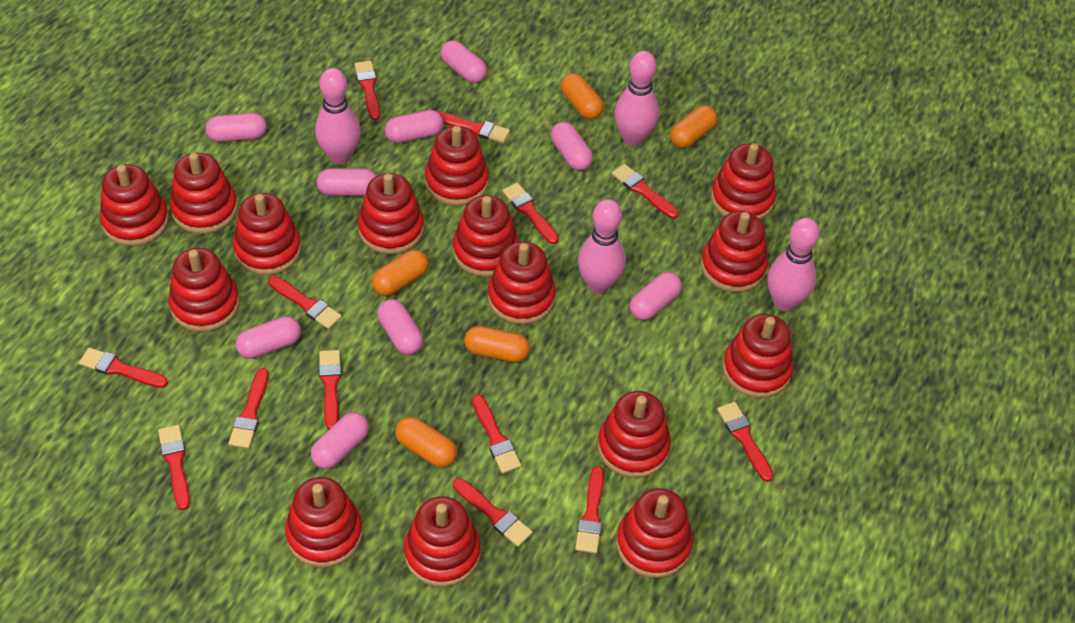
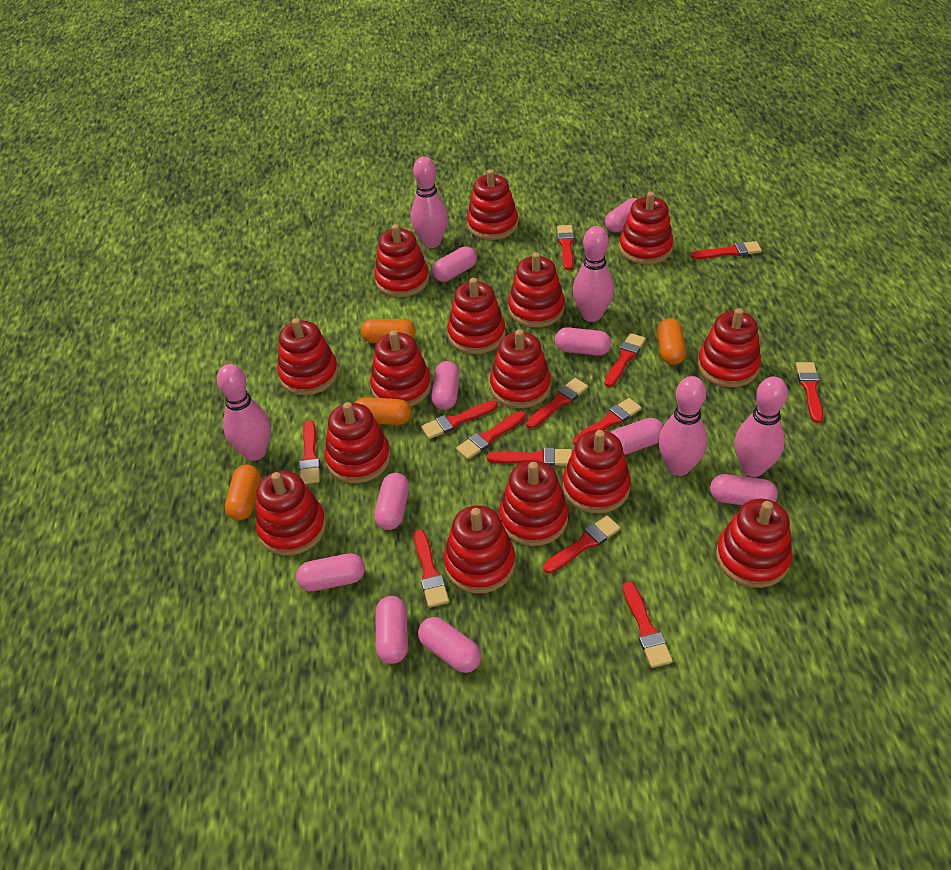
orange capsule: 5 -> 4
pink bowling pin: 4 -> 5
pink capsule: 9 -> 10

